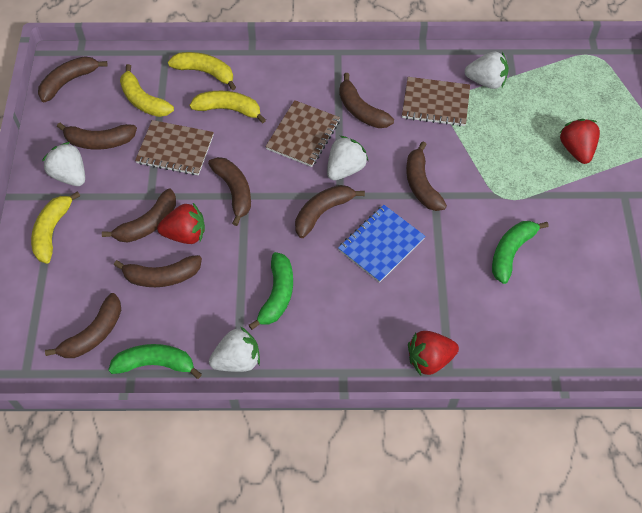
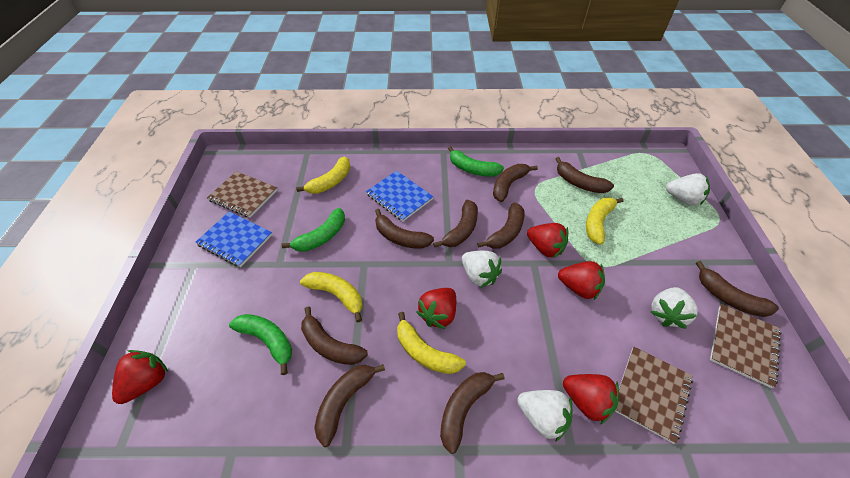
blue notebook: 1 -> 2
red strawberry: 3 -> 5

